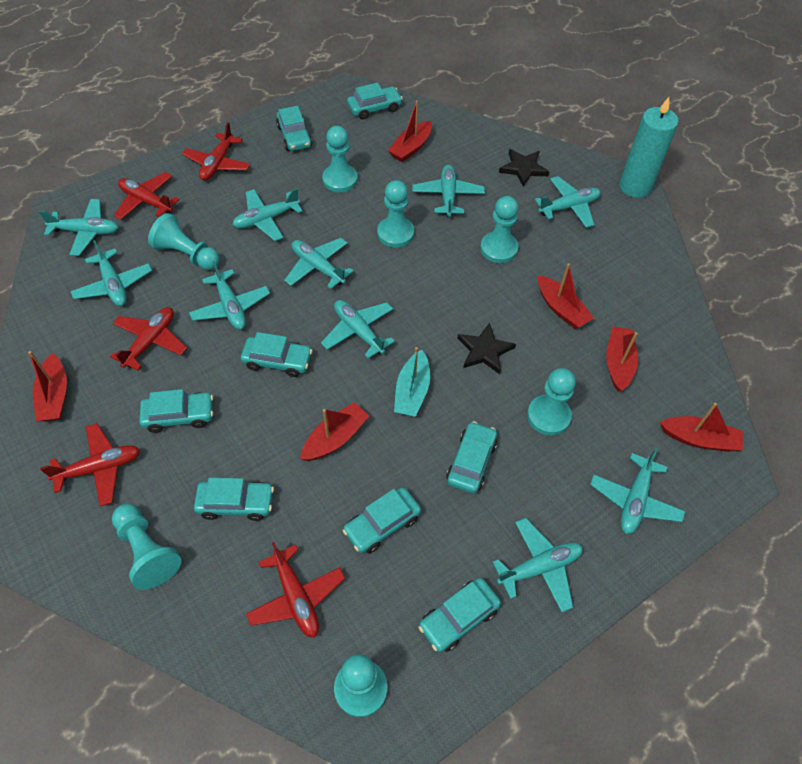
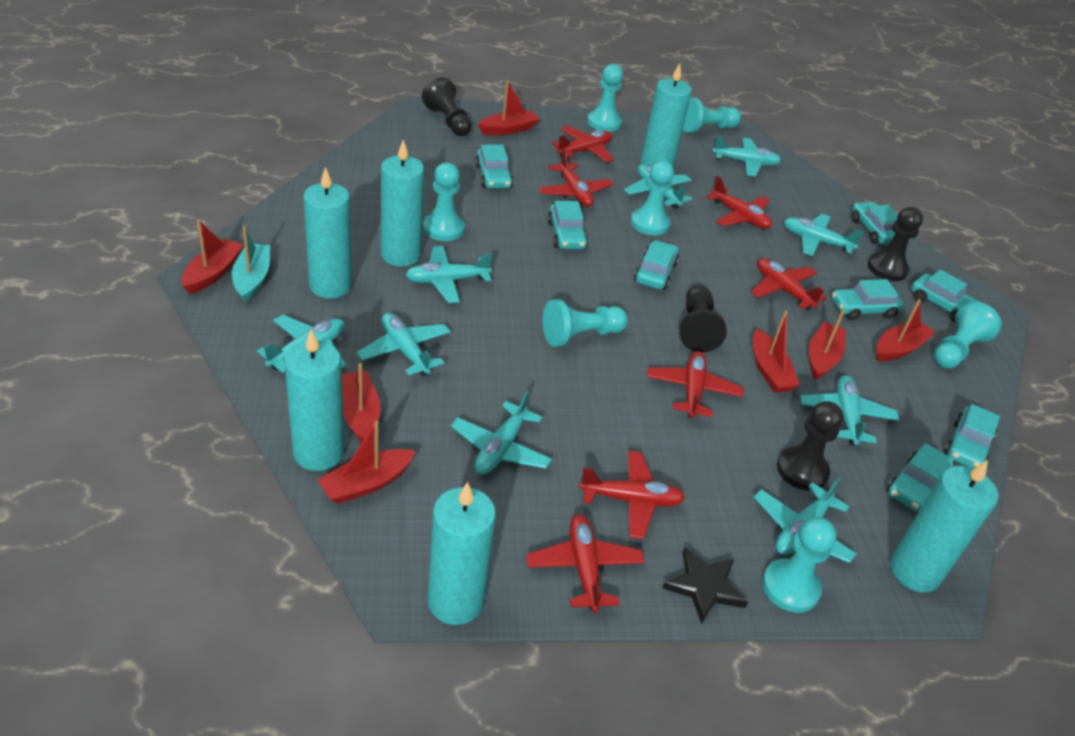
black pawn: 0 -> 4
black star: 2 -> 1
red boat: 6 -> 7
red plane: 5 -> 7
turquoise candle: 1 -> 6
turquoise plane: 10 -> 9

